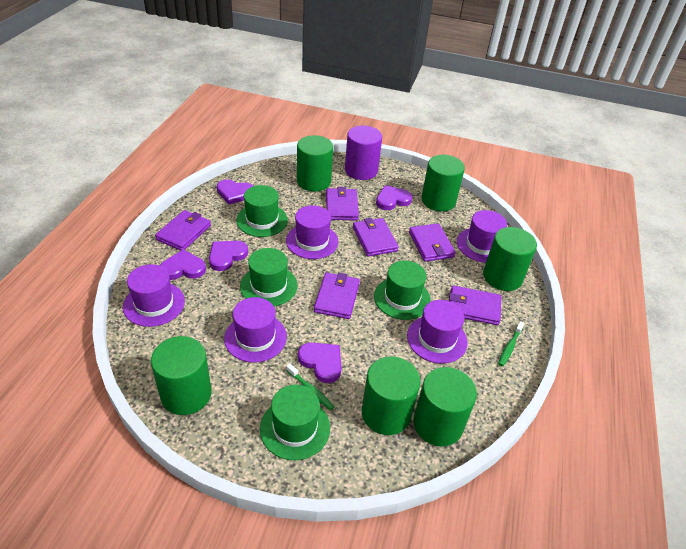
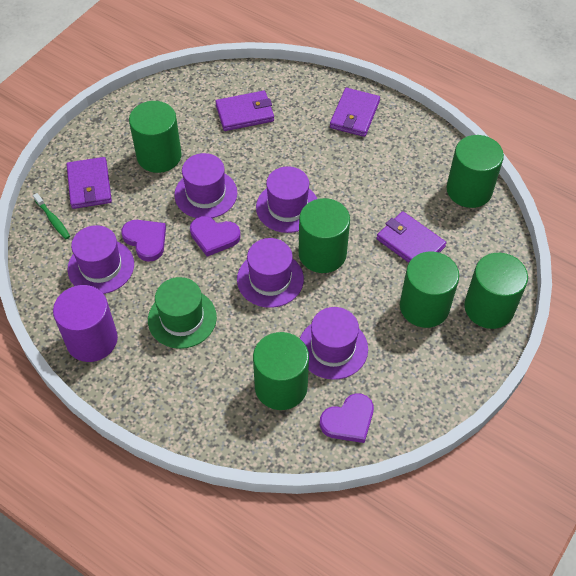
green hat: 4 -> 1
green toothbrush: 2 -> 1
purple heart: 5 -> 3
purple wallet: 6 -> 4

